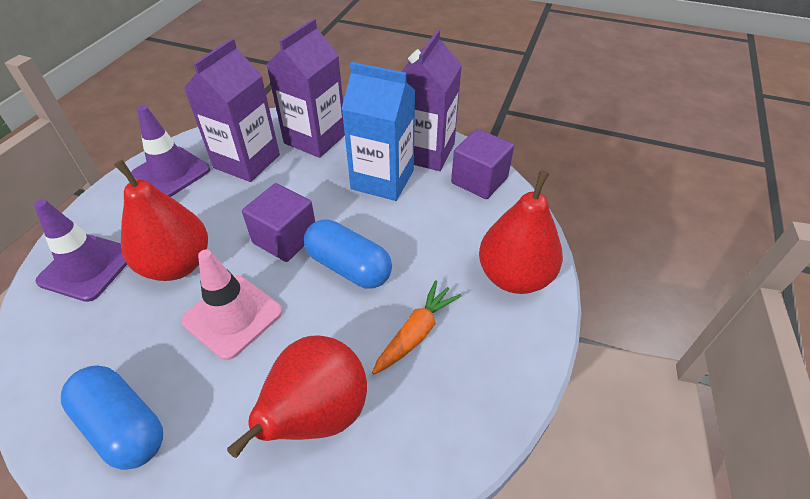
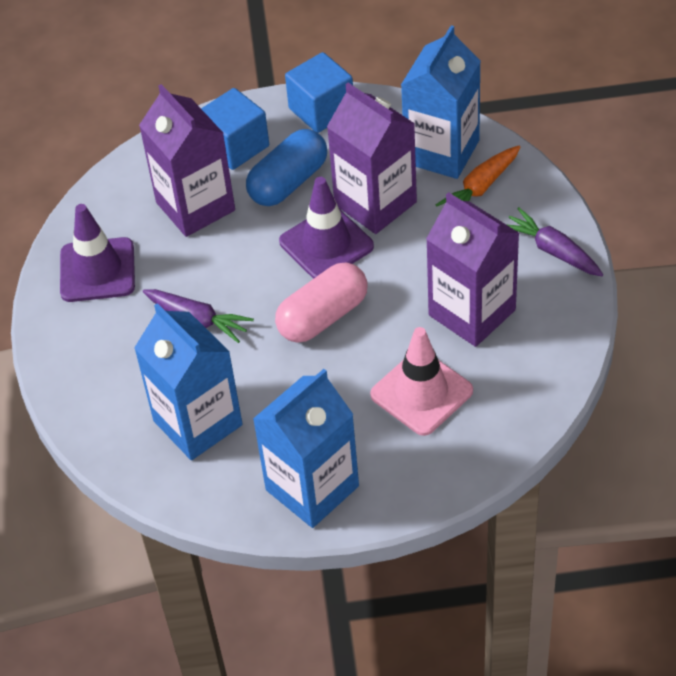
blue capsule: 2 -> 1
blue carton: 1 -> 3
blue cube: 0 -> 2
pink capsule: 0 -> 1
purple carrot: 0 -> 2
purple cube: 2 -> 0
red pear: 3 -> 0

